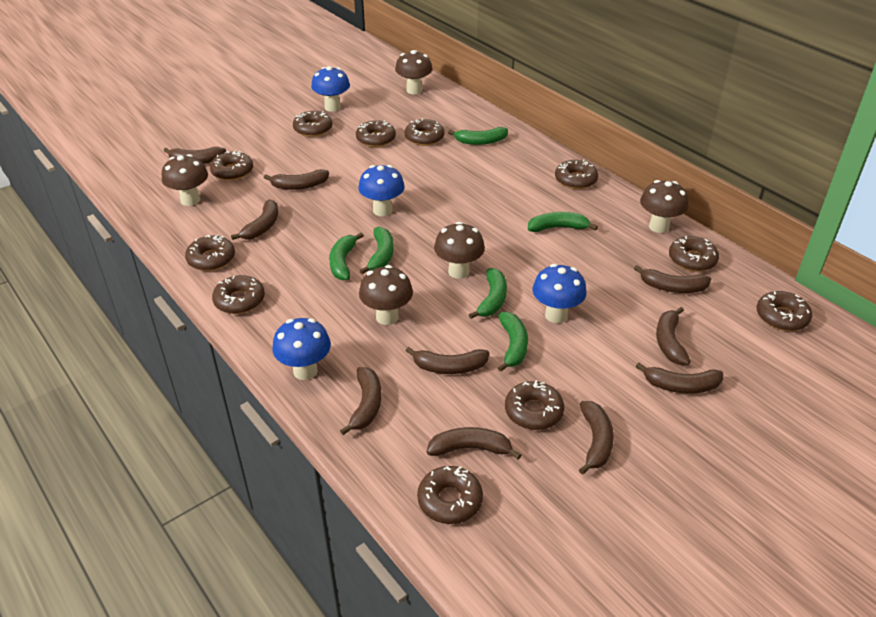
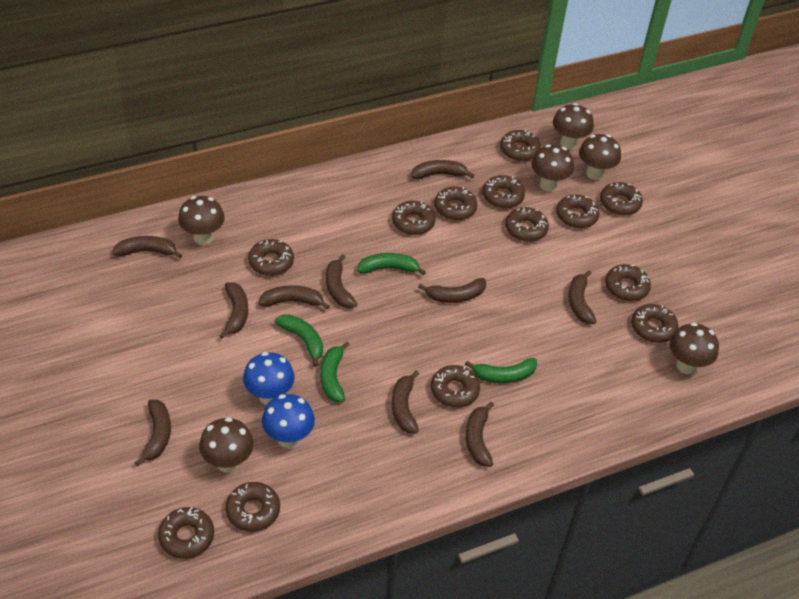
blue mushroom: 4 -> 2
brown donut: 11 -> 13
brown mushroom: 5 -> 6
green banana: 6 -> 4

